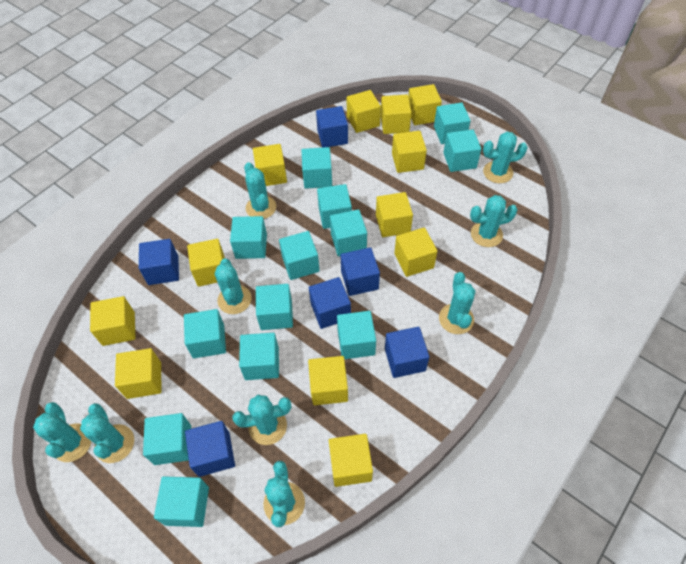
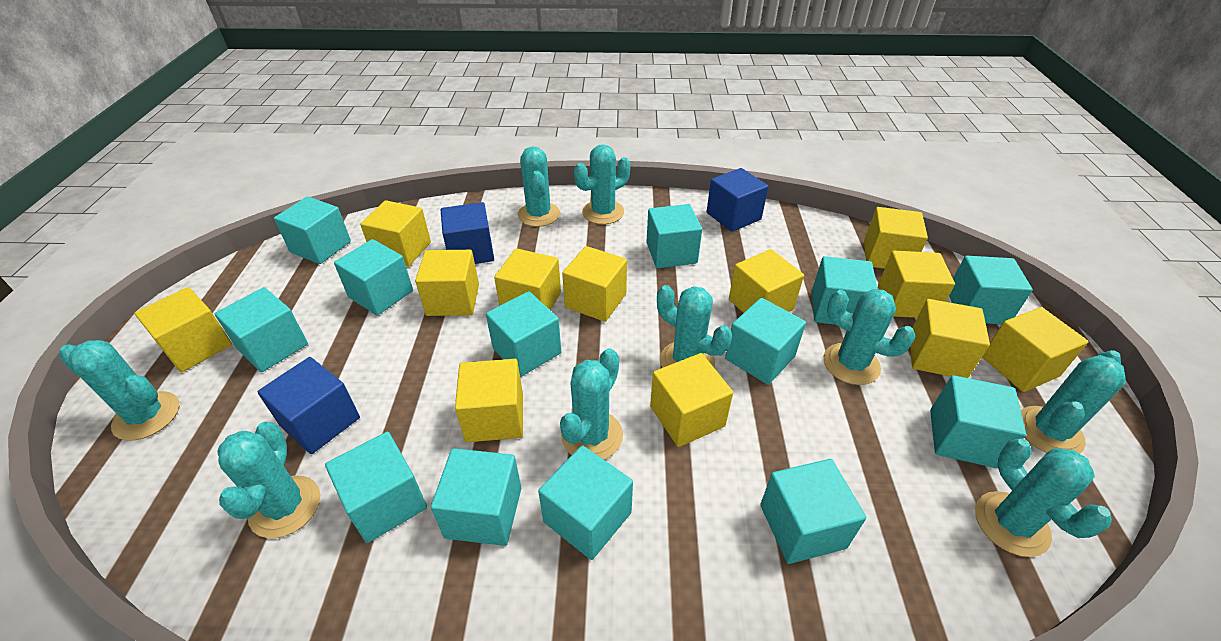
blue cube: 6 -> 3

